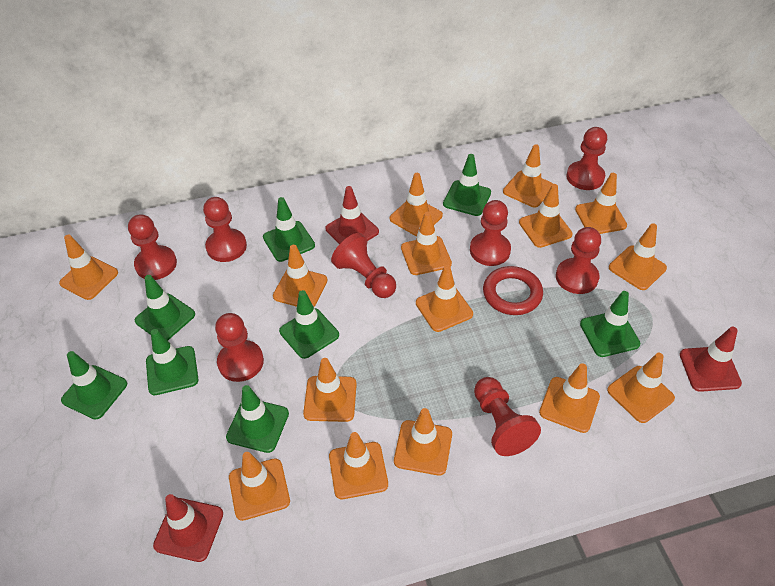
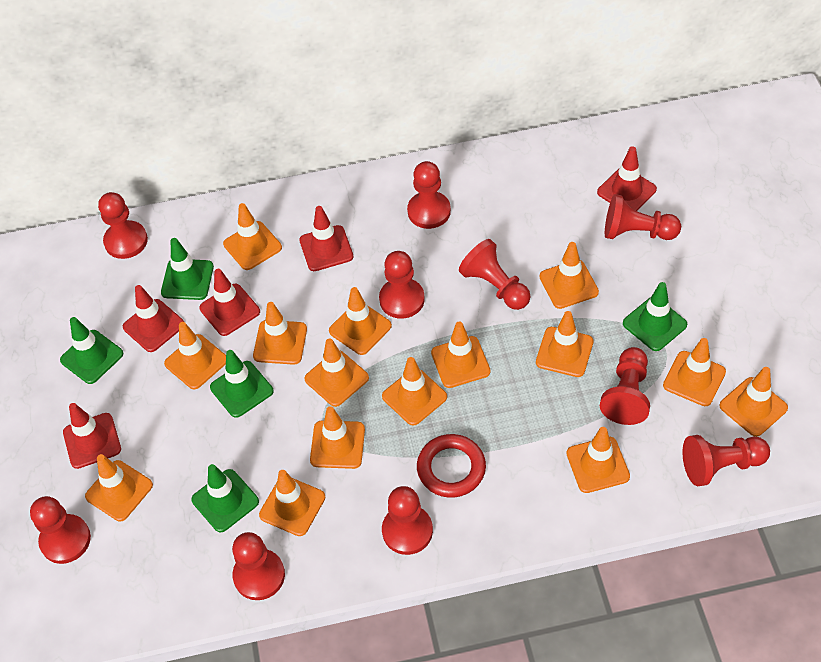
green traffic cone: 8 -> 5
red pawn: 8 -> 10
red traffic cone: 3 -> 5

